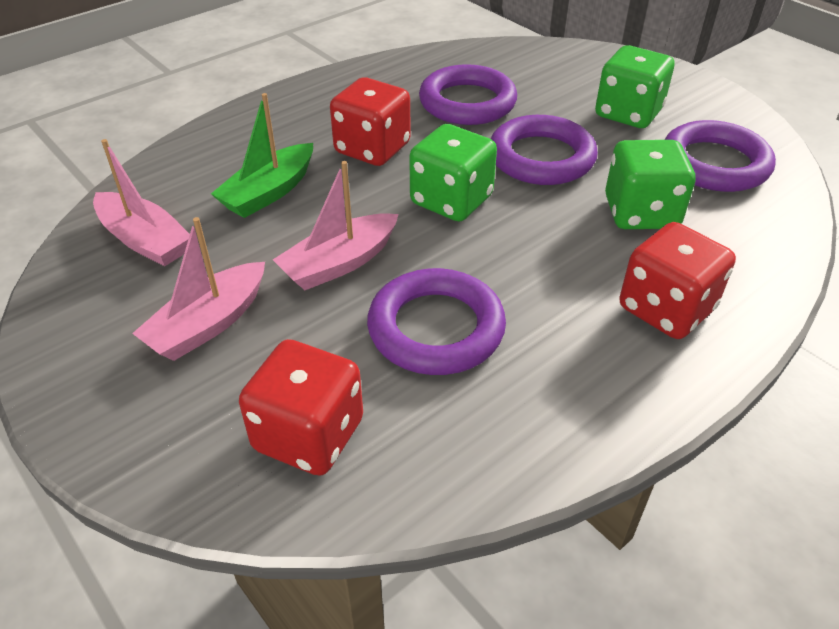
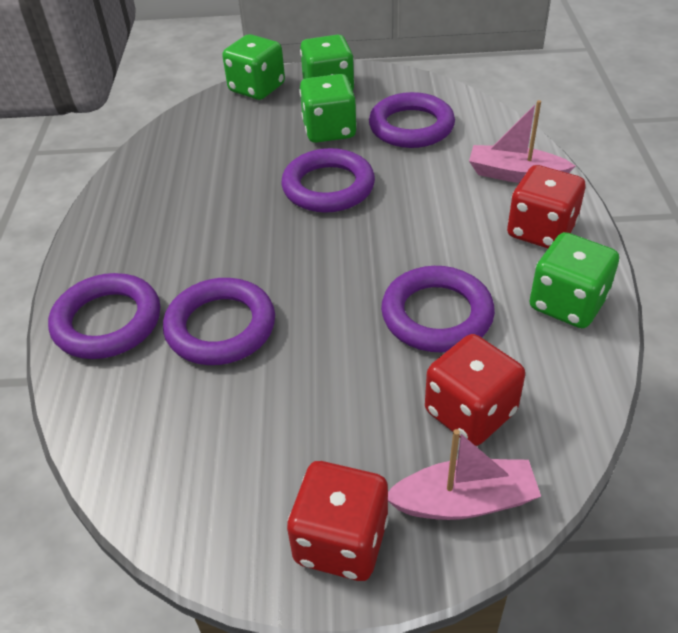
green boat: 1 -> 0
green dice: 3 -> 4
pink boat: 3 -> 2
purple ring: 4 -> 5

